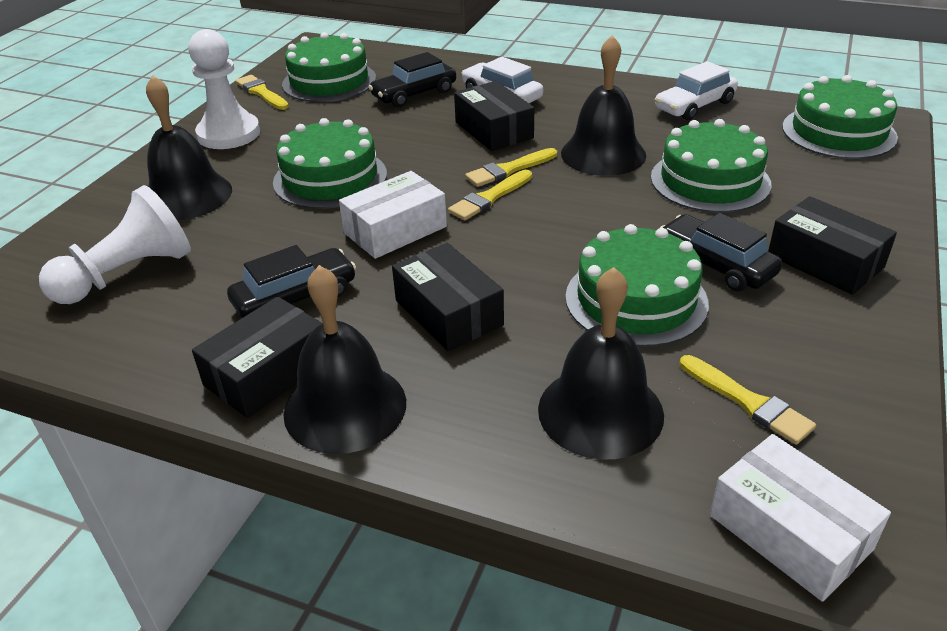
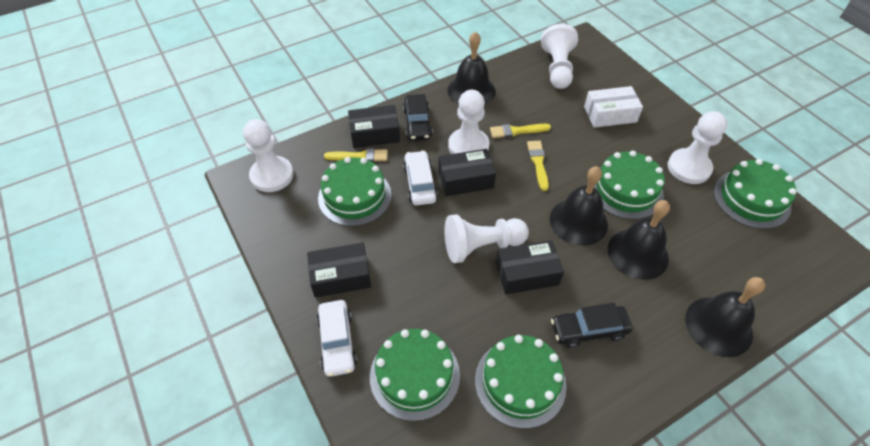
black car: 3 -> 2
white box: 2 -> 1
white pawn: 2 -> 5
yellow brush: 4 -> 3

